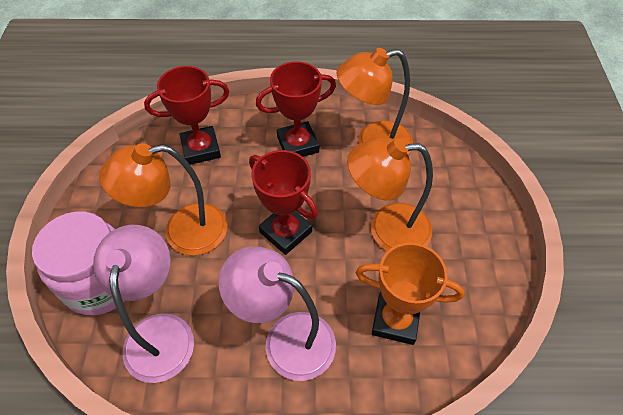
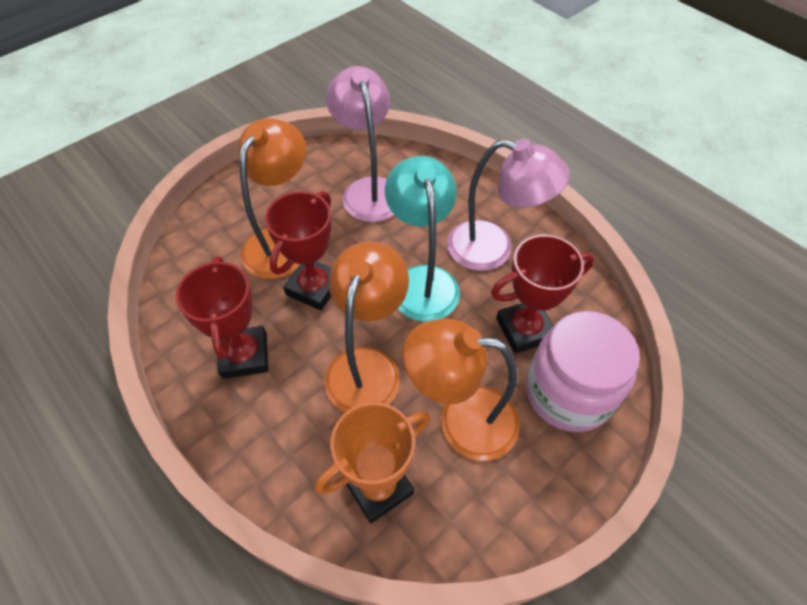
turquoise lamp: 0 -> 1

